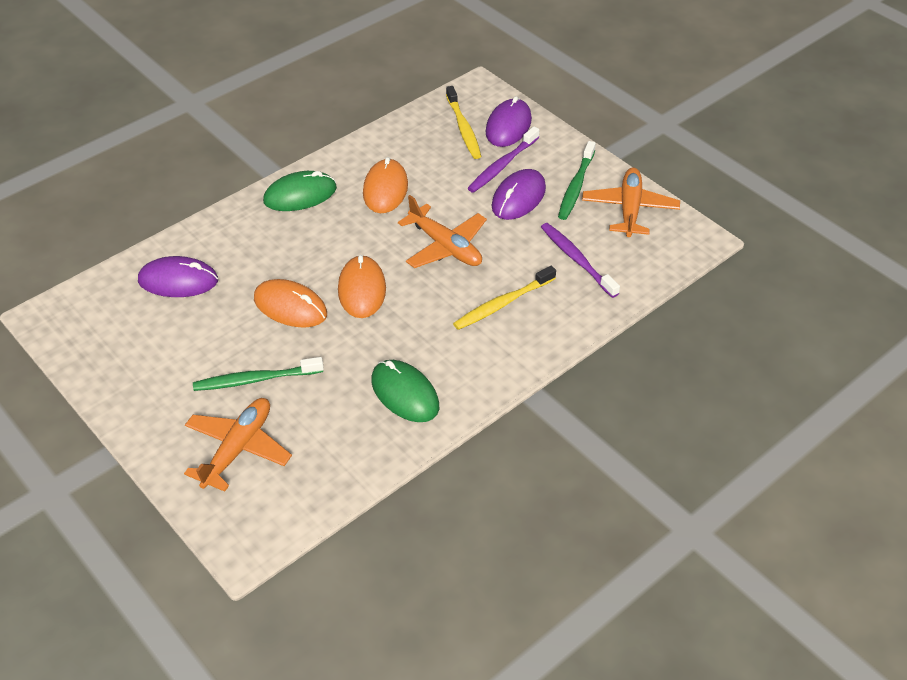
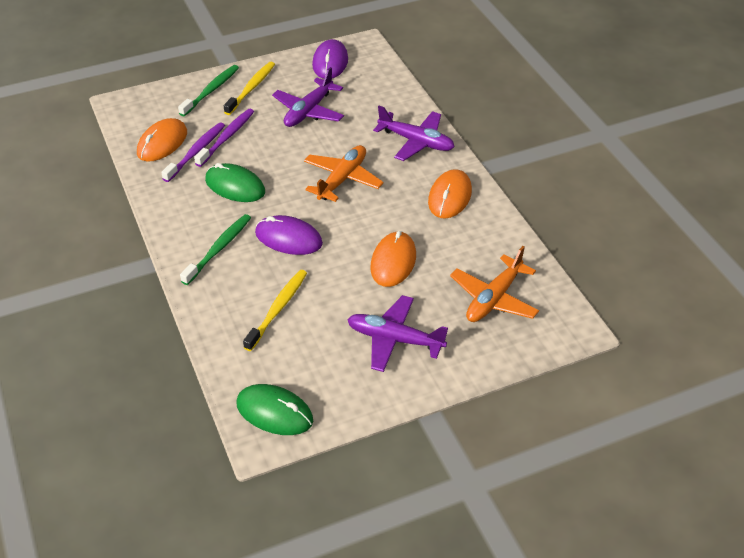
orange plane: 3 -> 2
purple mouse: 3 -> 2
purple plane: 0 -> 3

